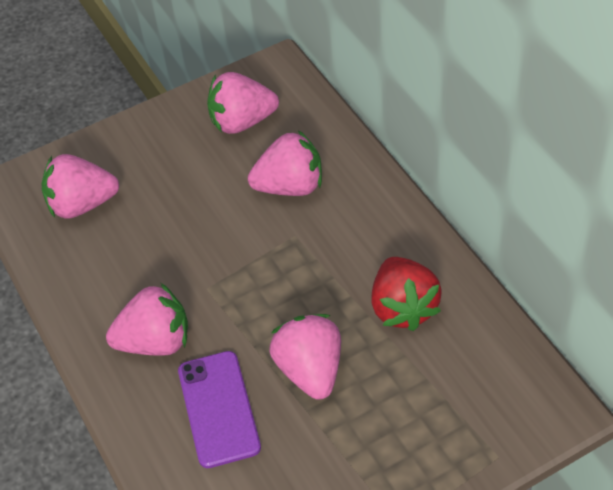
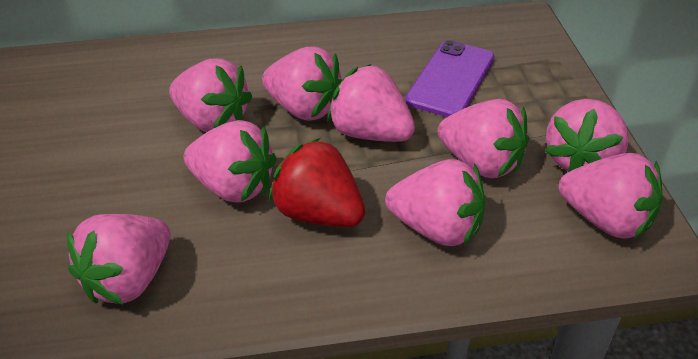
pink strawberry: 5 -> 9

